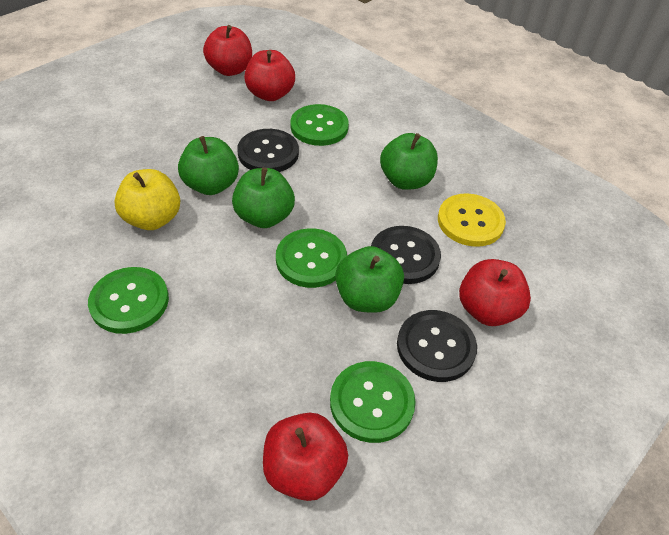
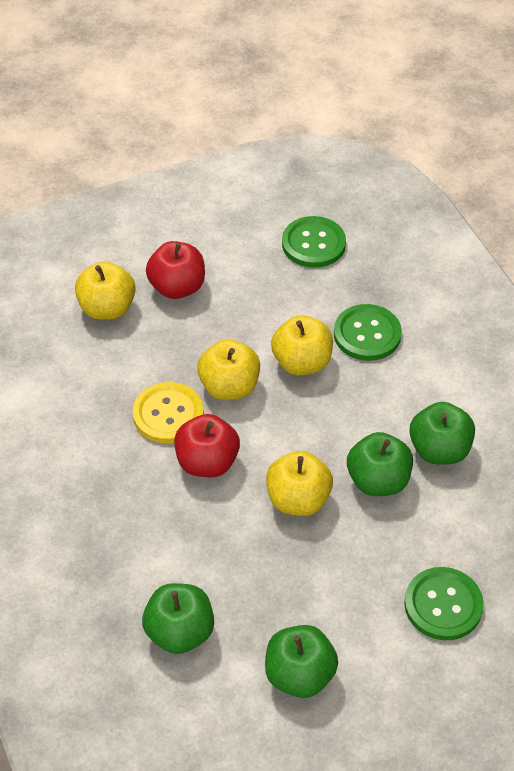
black button: 3 -> 0
green button: 4 -> 3
red apple: 4 -> 2
yellow apple: 1 -> 4

